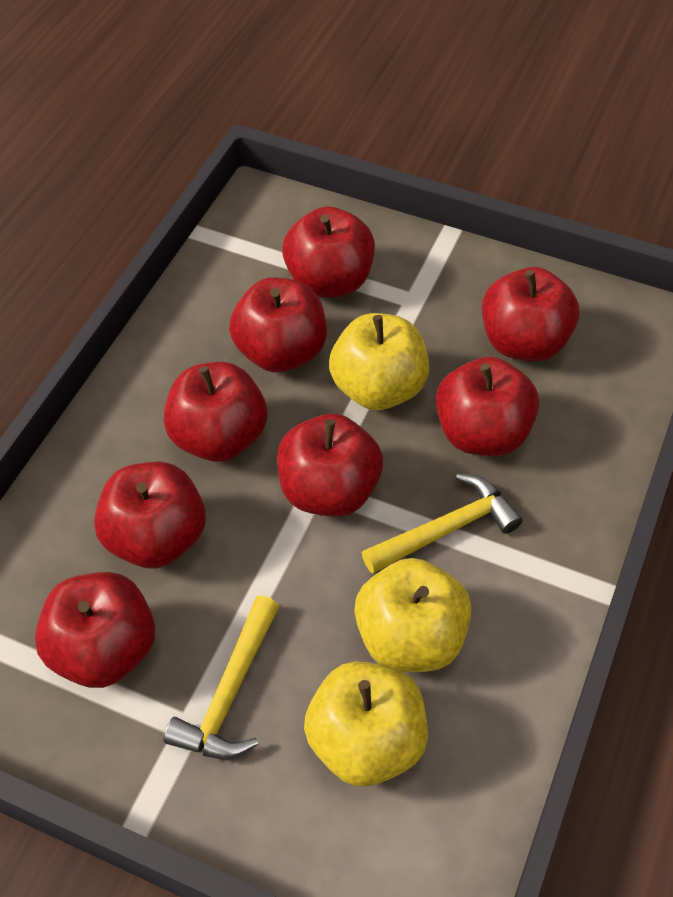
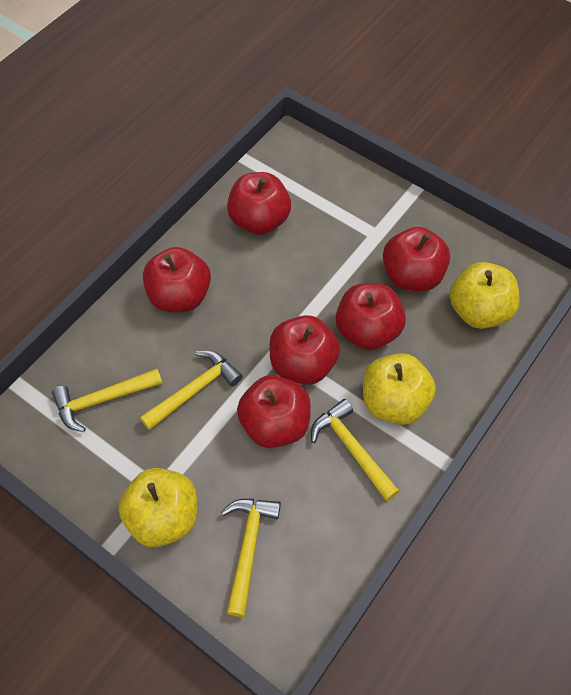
red apple: 8 -> 6
yellow hammer: 2 -> 4

